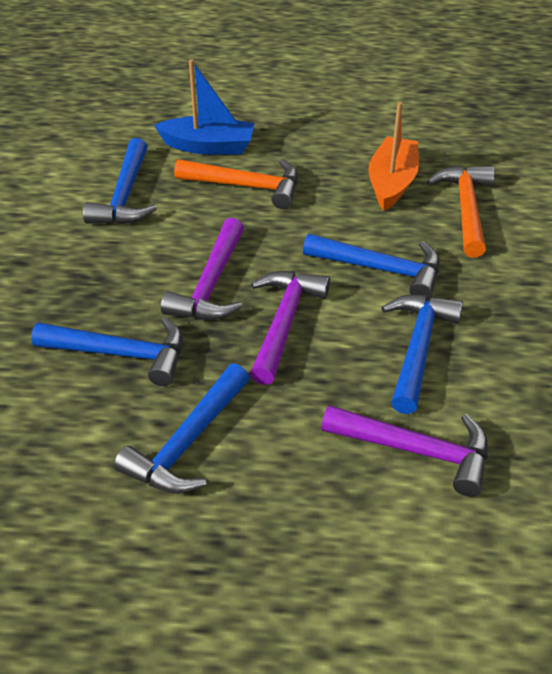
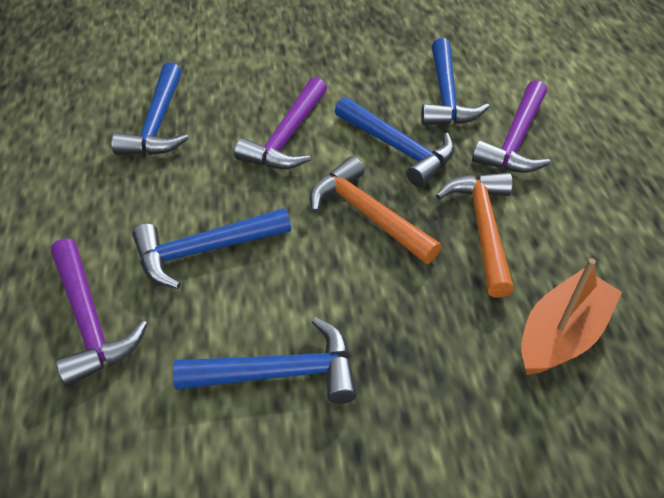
blue boat: 1 -> 0

